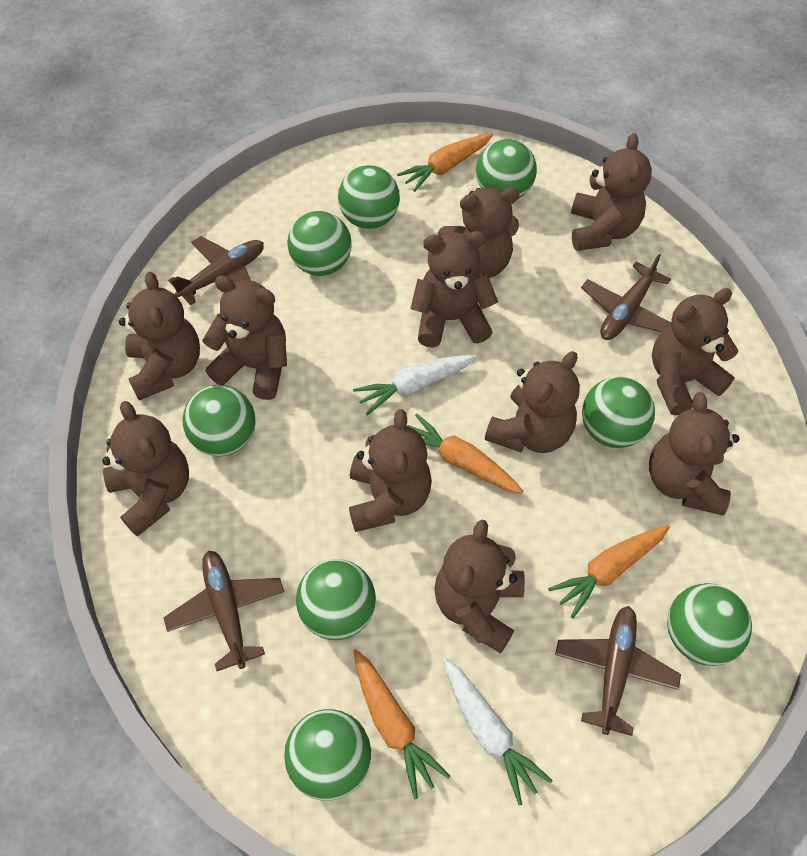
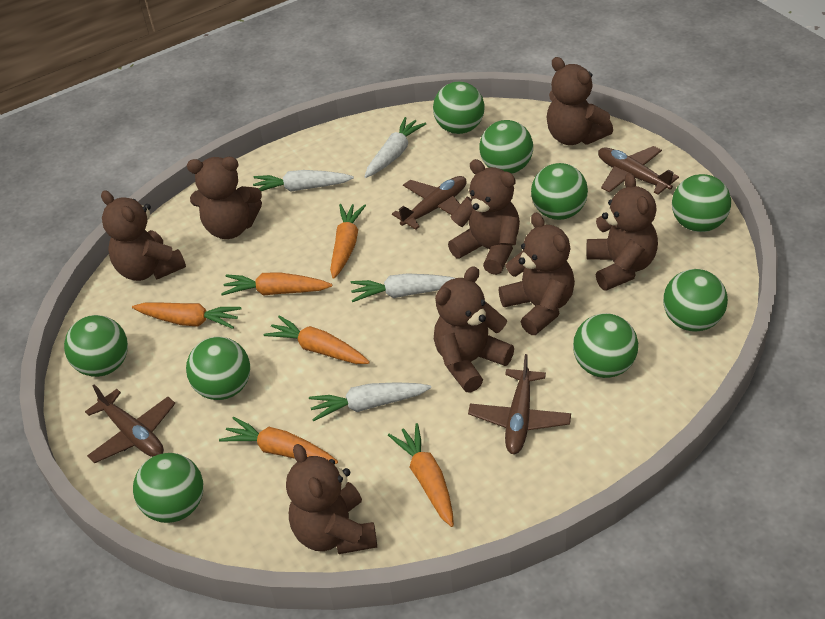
brown teddy bear: 11 -> 8
green ball: 8 -> 9
orange carrot: 4 -> 6
white carrot: 2 -> 4

